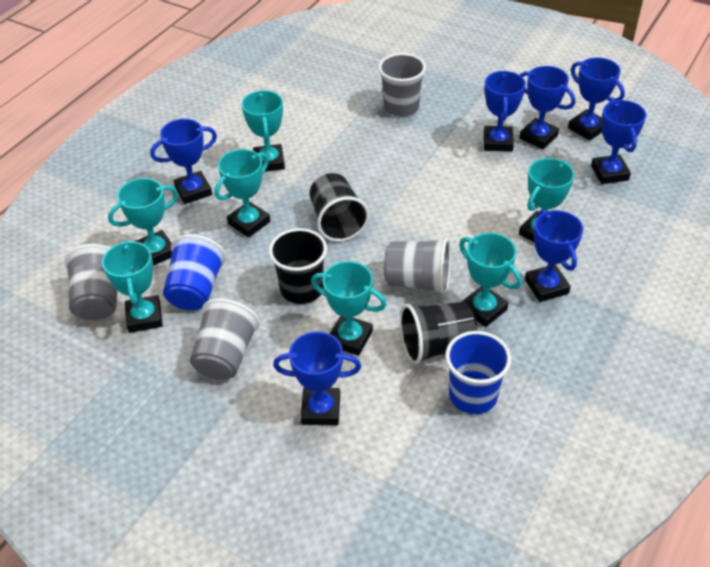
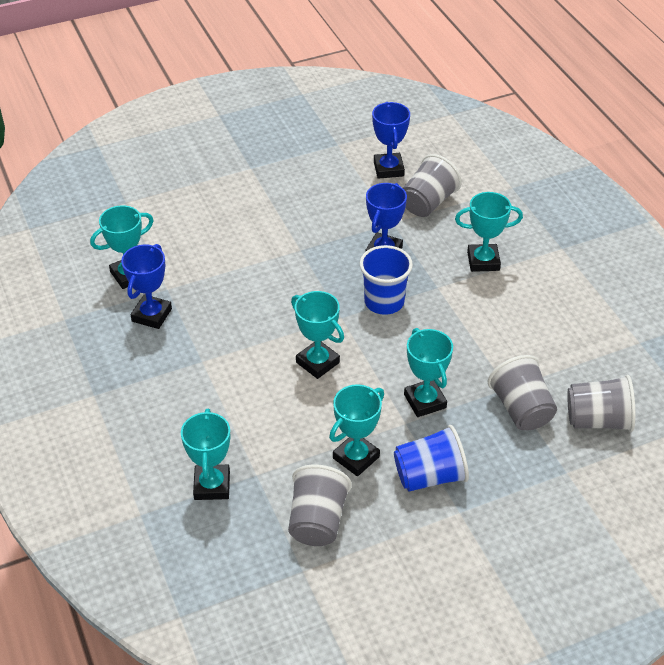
black cup: 3 -> 0
blue trophy: 7 -> 3
turquoise trophy: 7 -> 6

